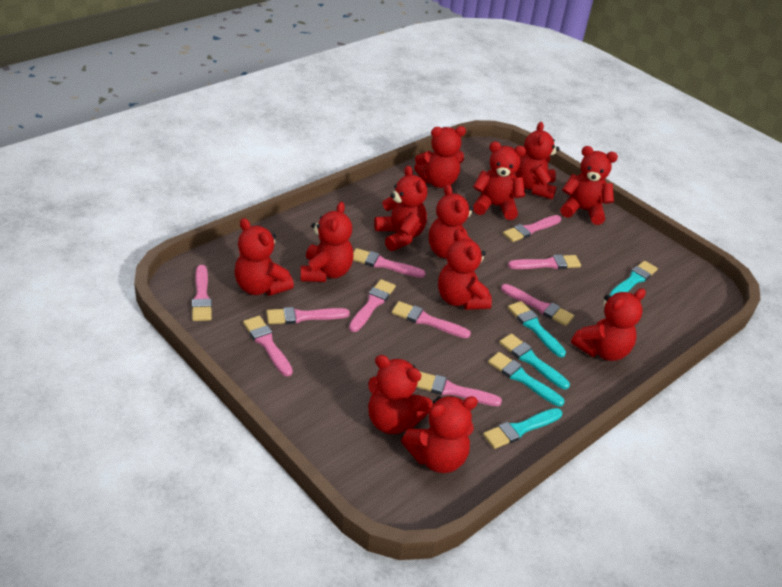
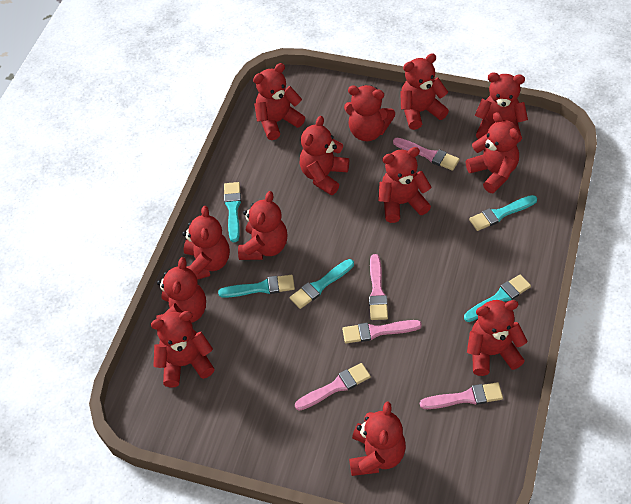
pink brush: 10 -> 5
red teddy bear: 12 -> 13

